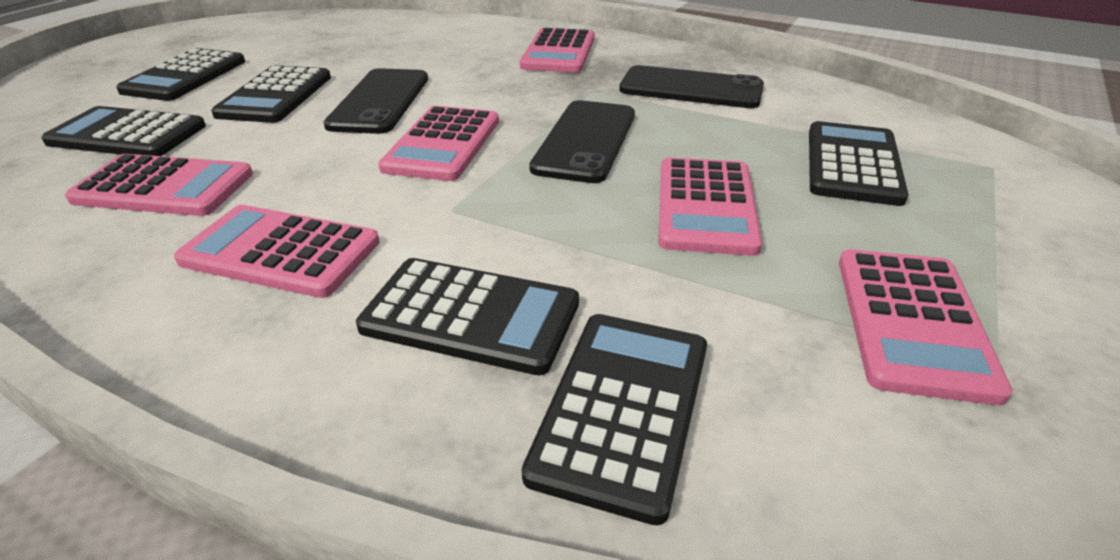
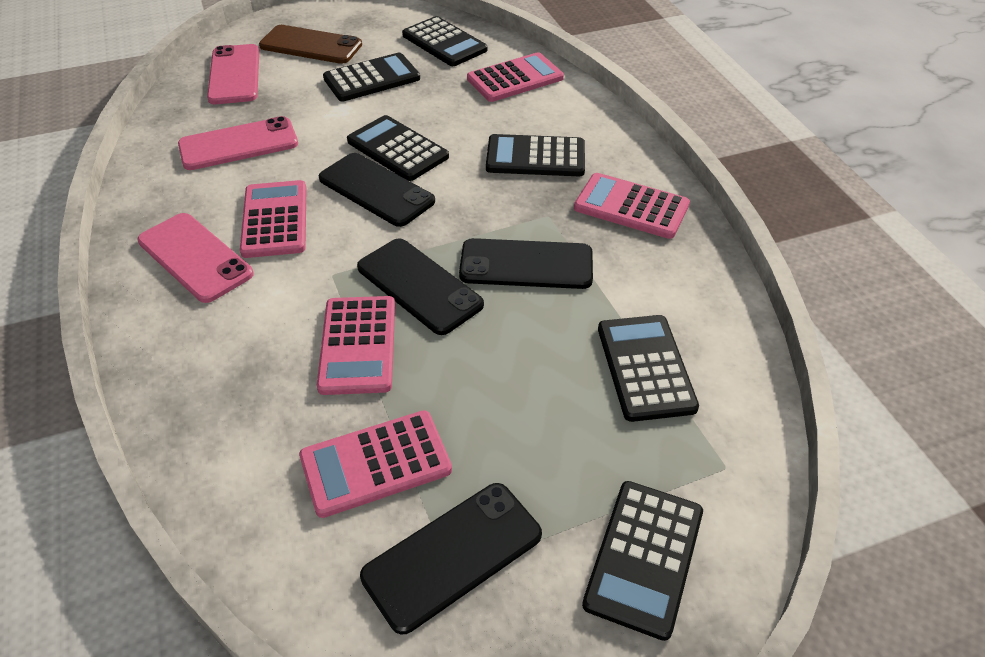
black phone: 3 -> 4
brown phone: 0 -> 1
pink calculator: 6 -> 5
pink phone: 0 -> 3

